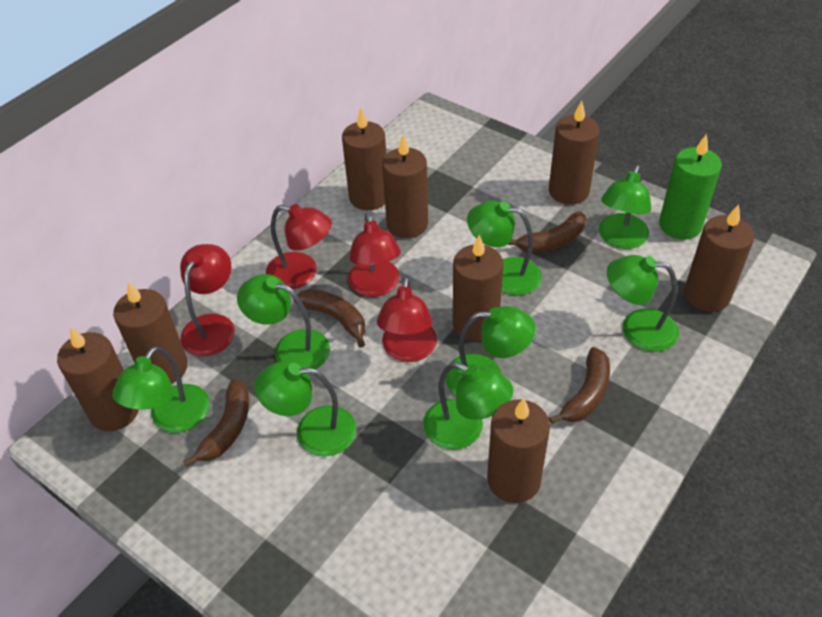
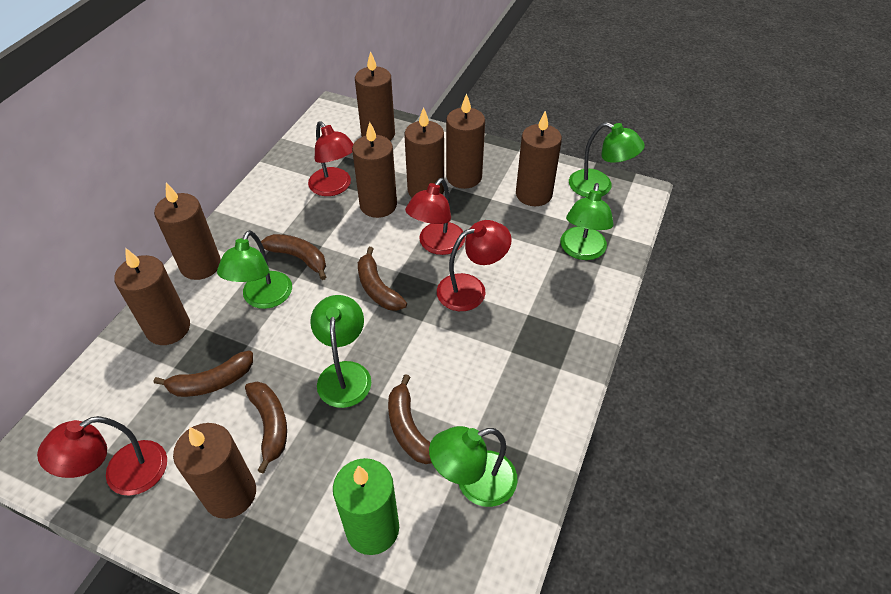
brown banana: 4 -> 5
green lamp: 8 -> 5

